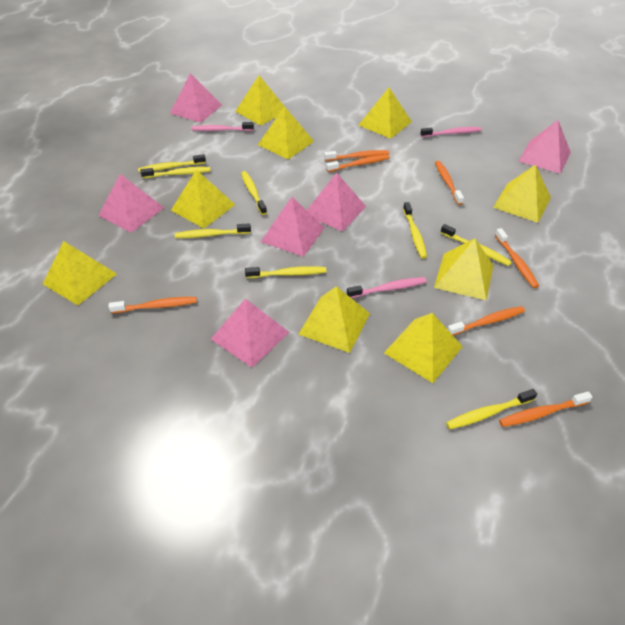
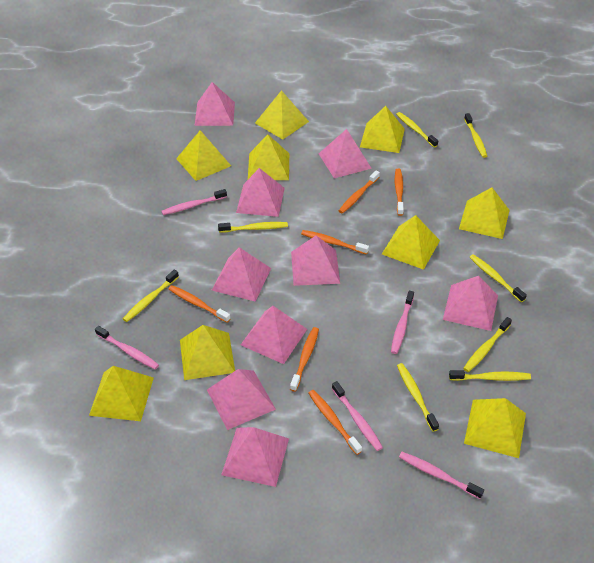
orange toothbrush: 7 -> 6
pink pyramid: 6 -> 9
pink toothbrush: 3 -> 5

